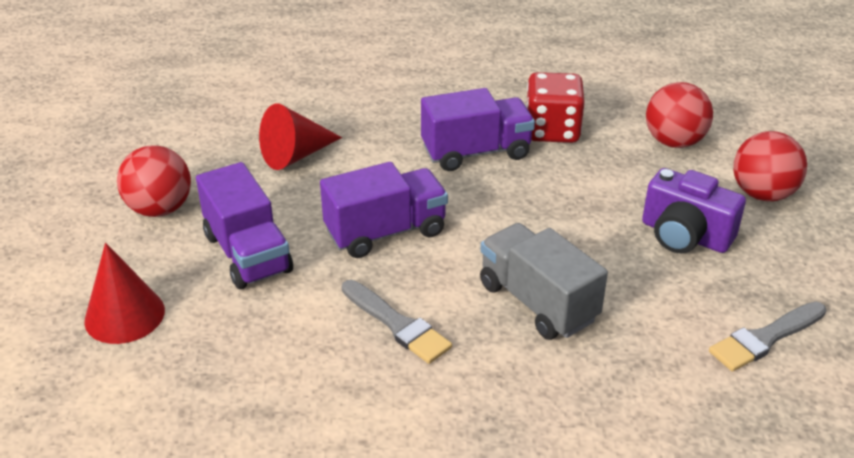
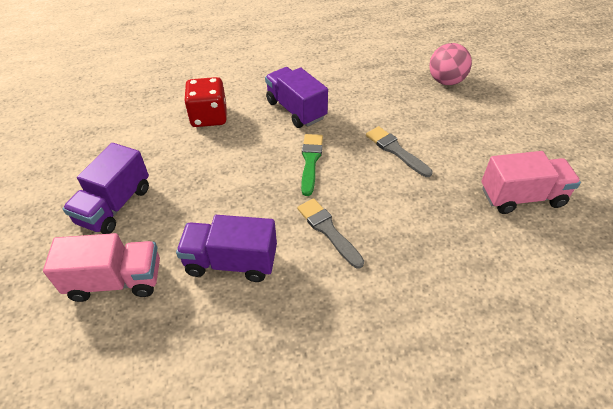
green brush: 0 -> 1
grey truck: 1 -> 0
pink ball: 0 -> 1
pink truck: 0 -> 2
purple camera: 1 -> 0
red ball: 3 -> 0
red cone: 2 -> 0

